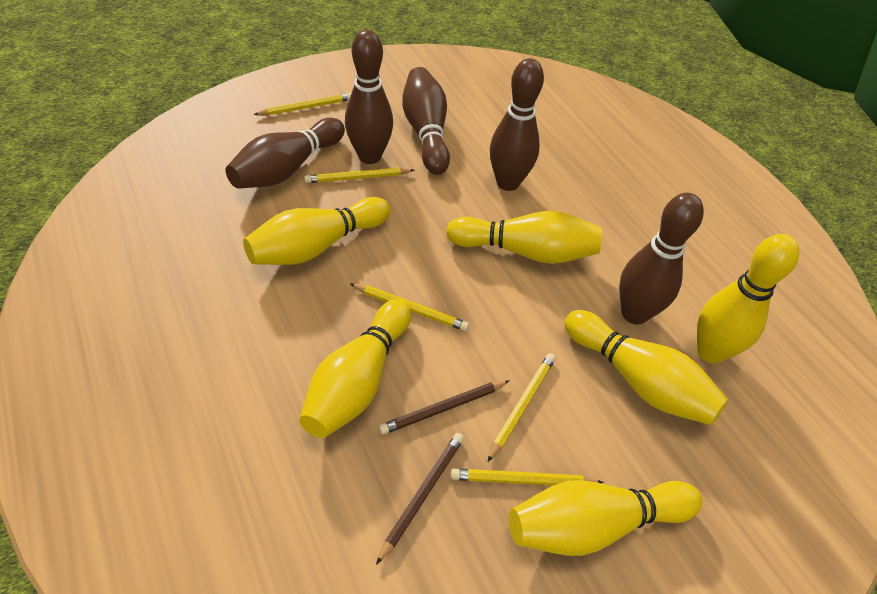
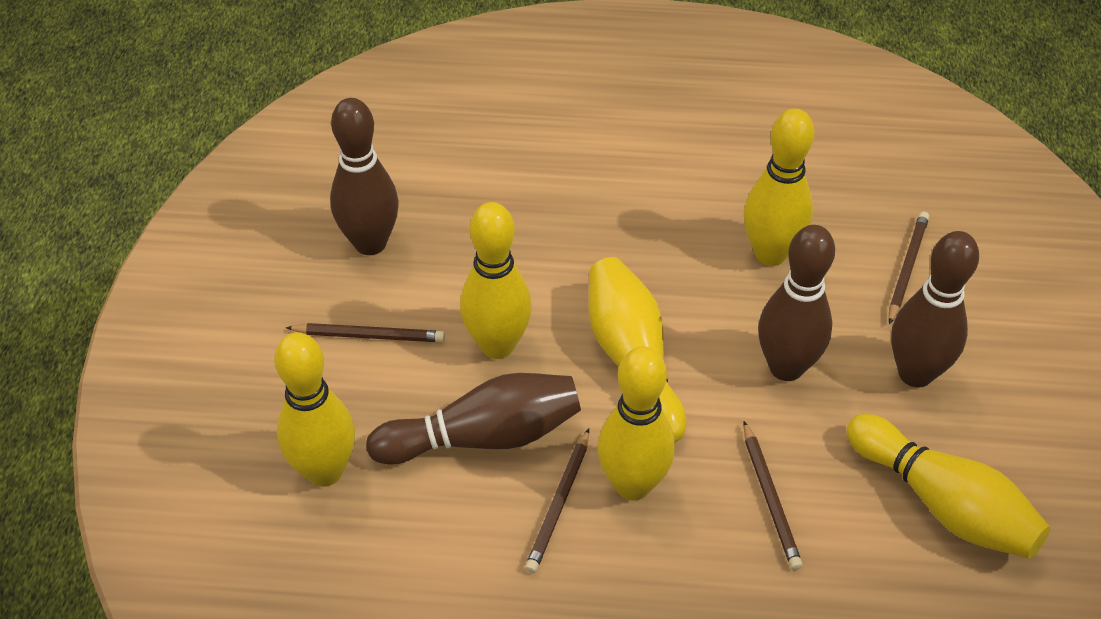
brown bowling pin: 5 -> 4
brown pencil: 2 -> 4
yellow pencil: 5 -> 0

